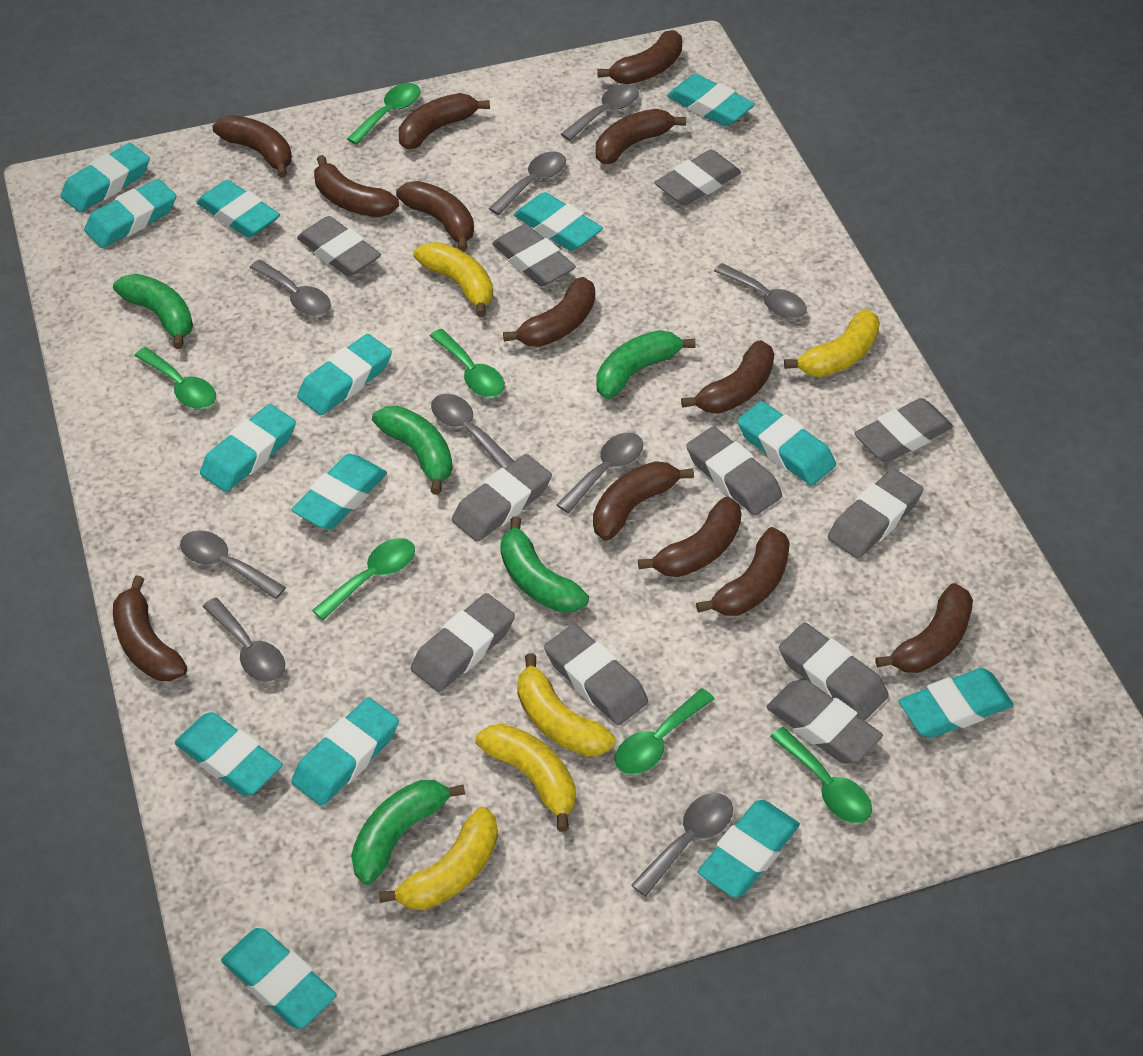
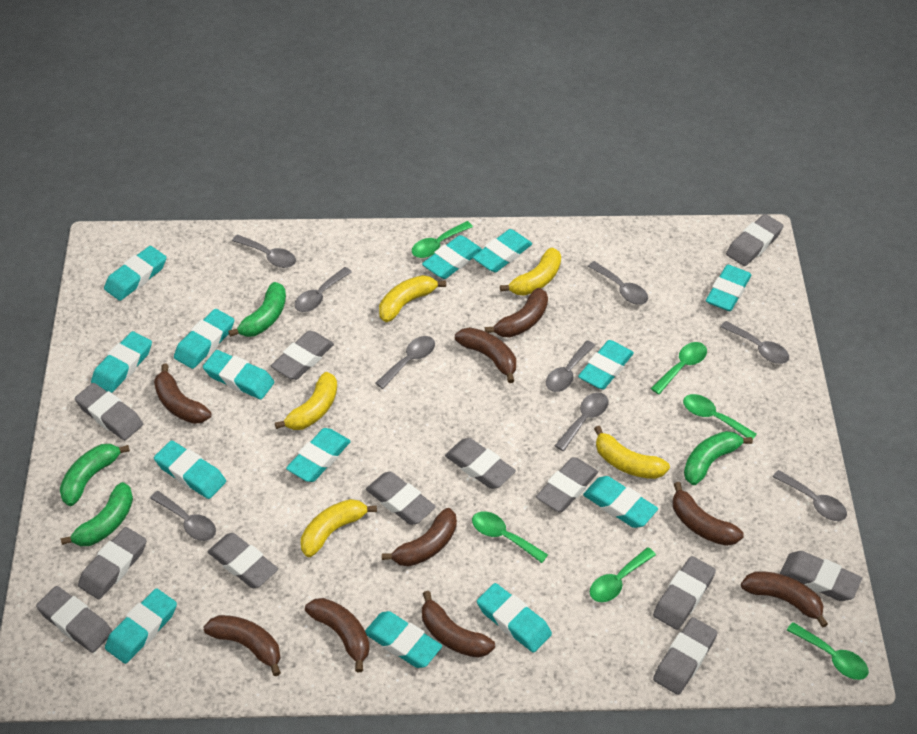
brown banana: 13 -> 9
green banana: 5 -> 4
grey eraser: 11 -> 12

